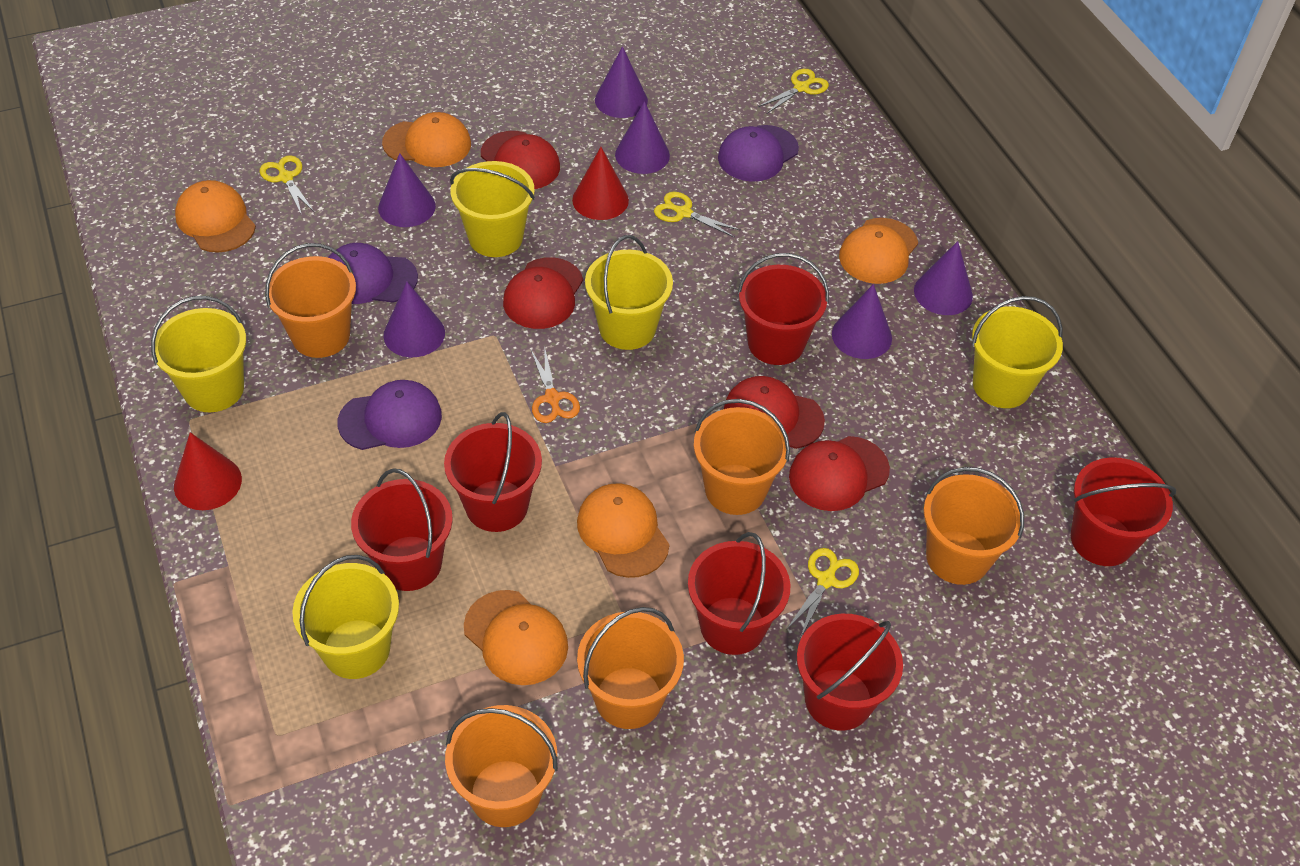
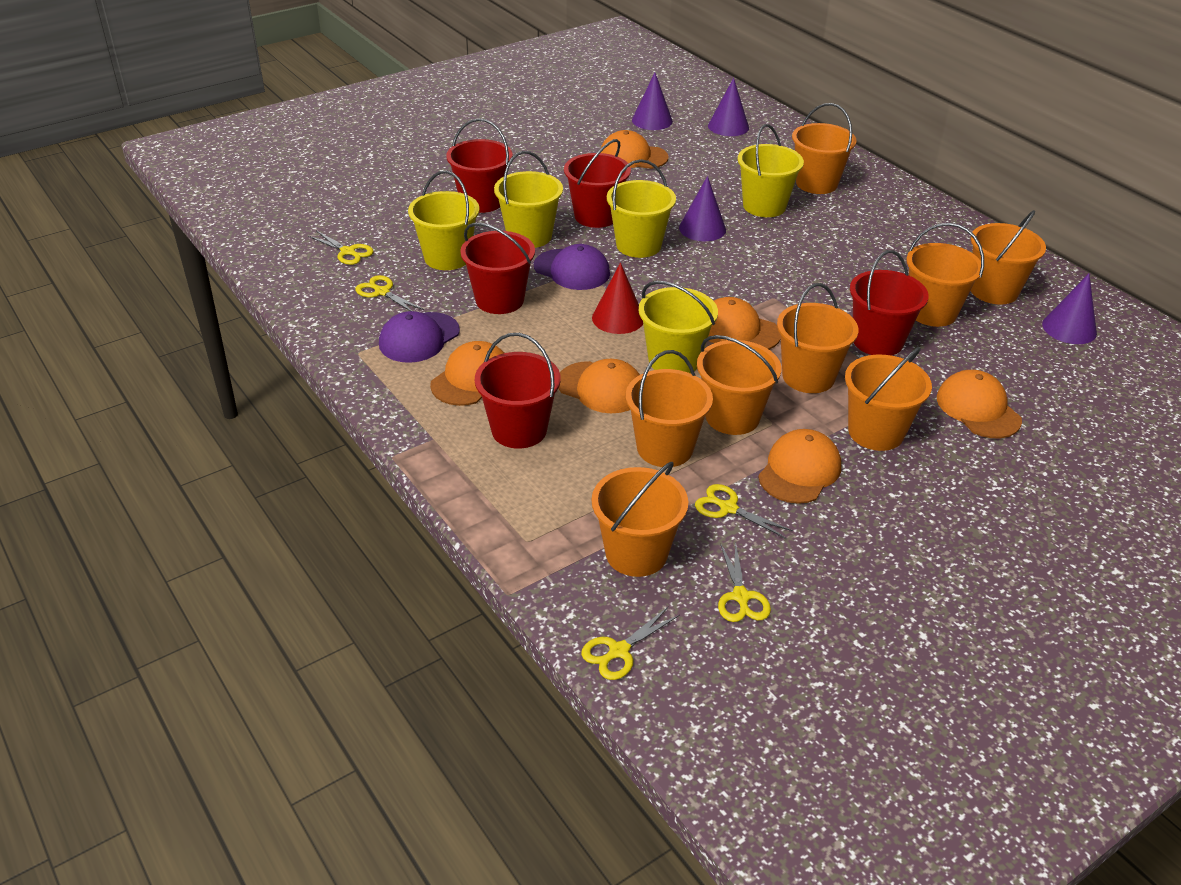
orange bucket: 5 -> 8
orange cap: 5 -> 6
orange scissors: 1 -> 0
purple cap: 3 -> 2
purple cone: 6 -> 4
red bucket: 6 -> 5
red cap: 4 -> 0
red cone: 2 -> 1
yellow scissors: 4 -> 5

